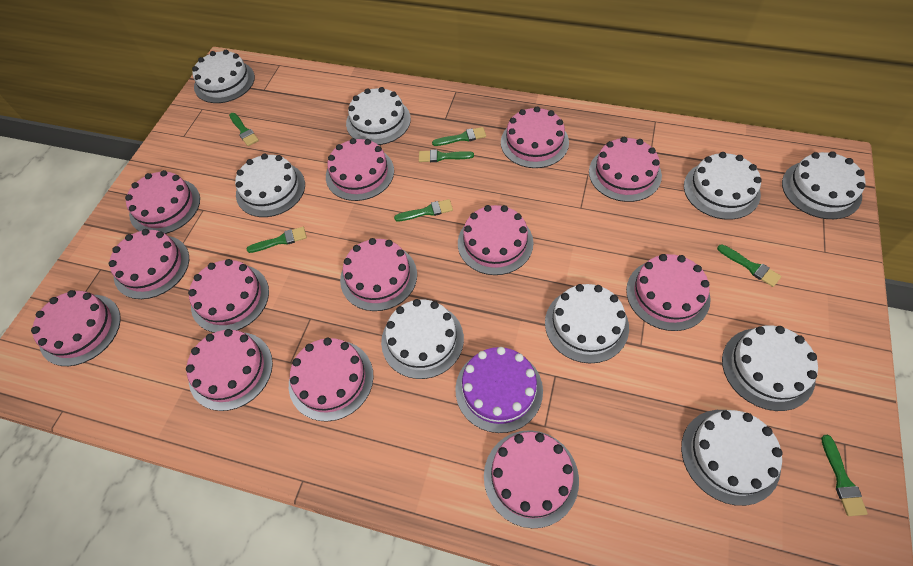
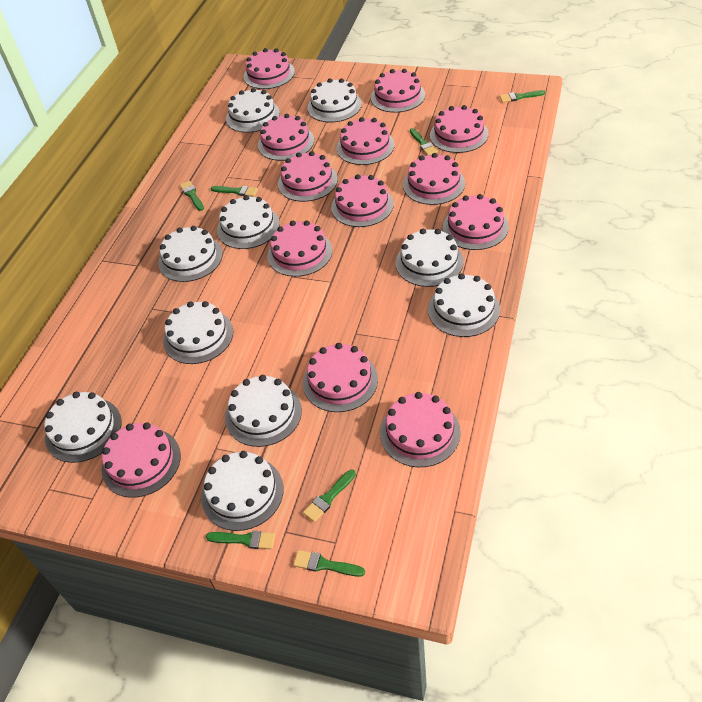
purple cake: 1 -> 0
white cake: 9 -> 10

